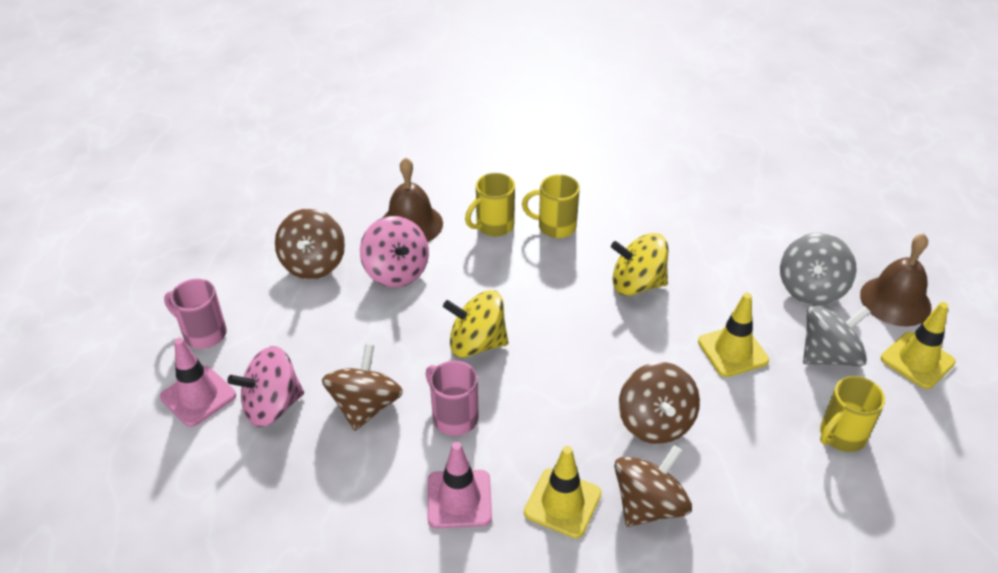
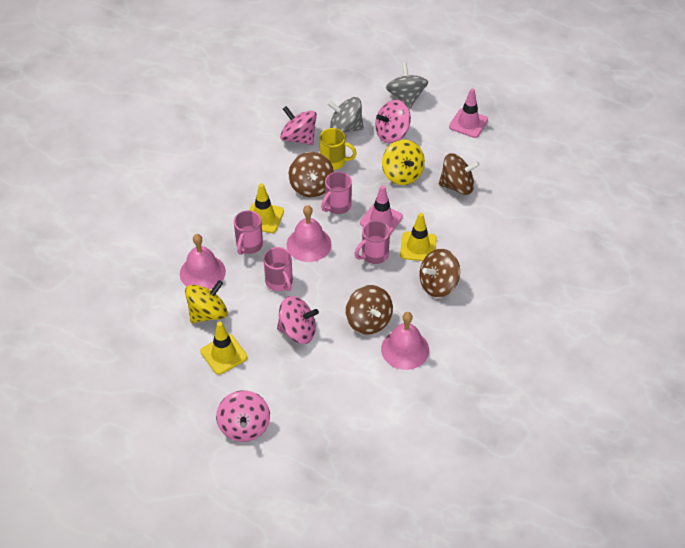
brown bell: 2 -> 0
pink bell: 0 -> 3
pink mug: 2 -> 4
pink spinning top: 2 -> 4
yellow mug: 3 -> 1

